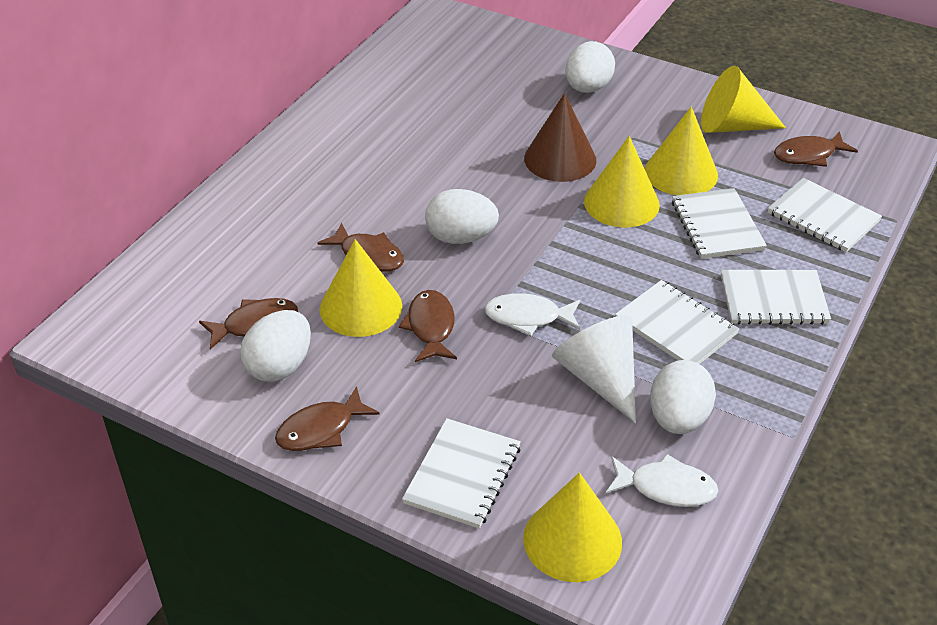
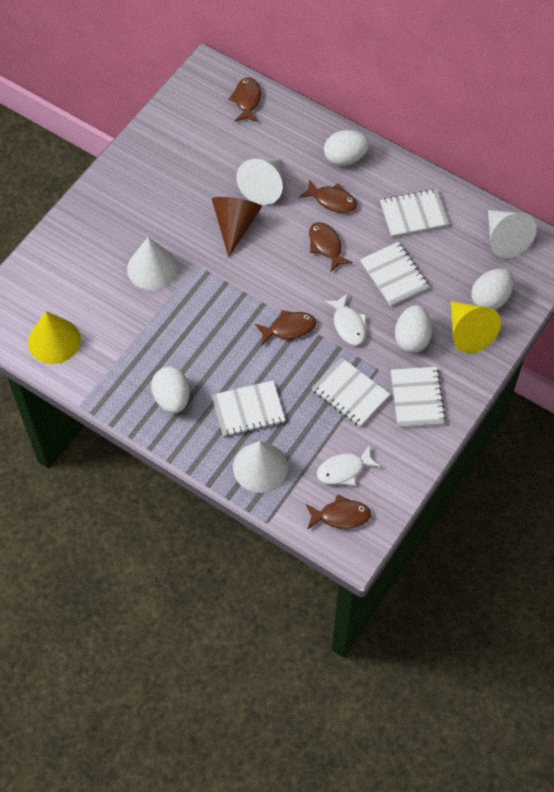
white cone: 1 -> 4
yellow cone: 5 -> 2

